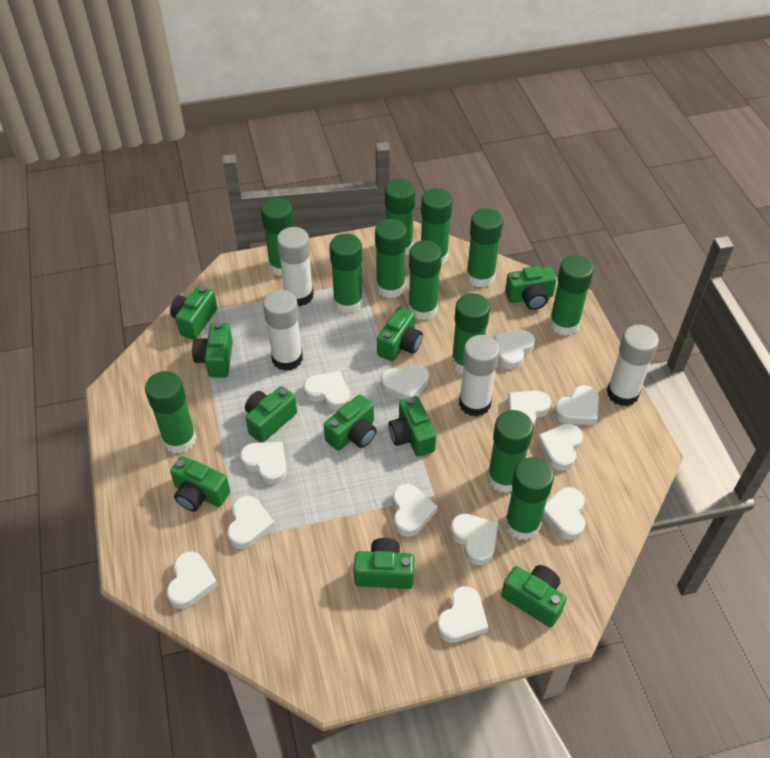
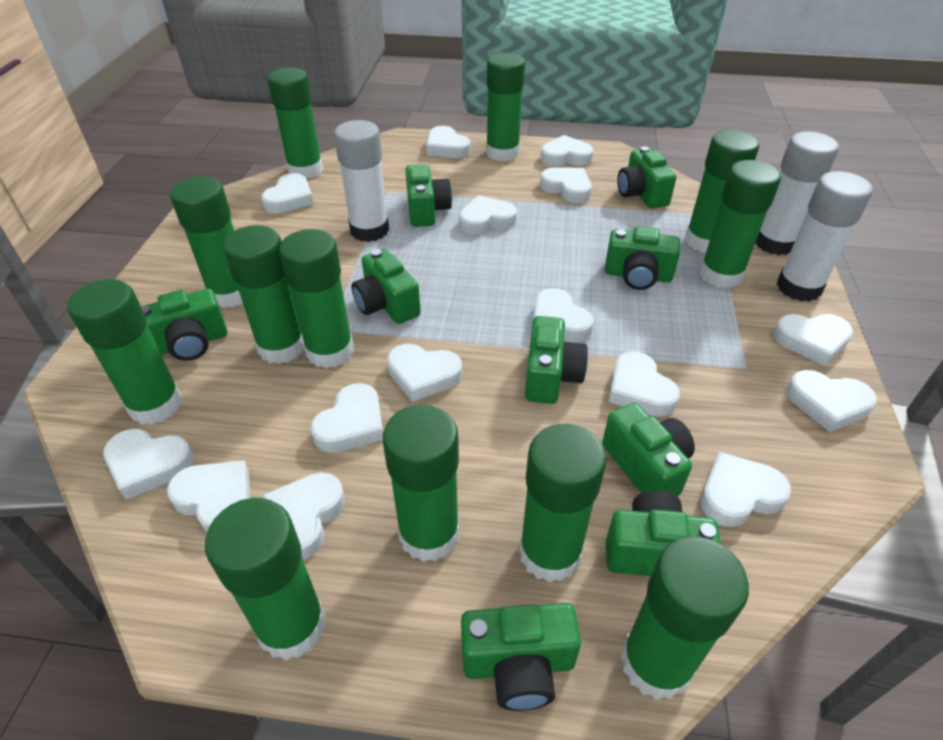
green camera: 10 -> 9
white glue stick: 4 -> 3
white heart: 13 -> 15

